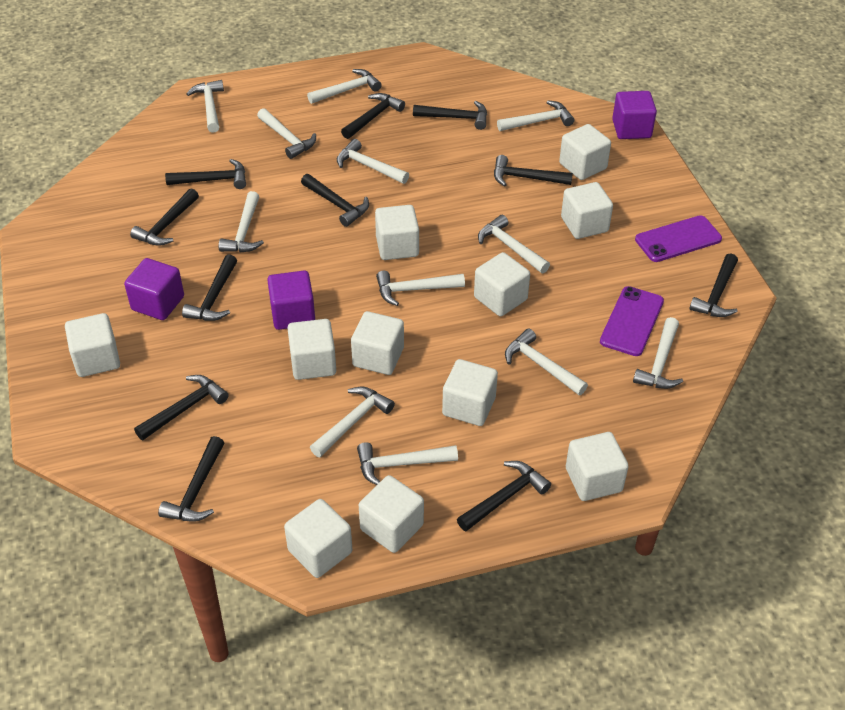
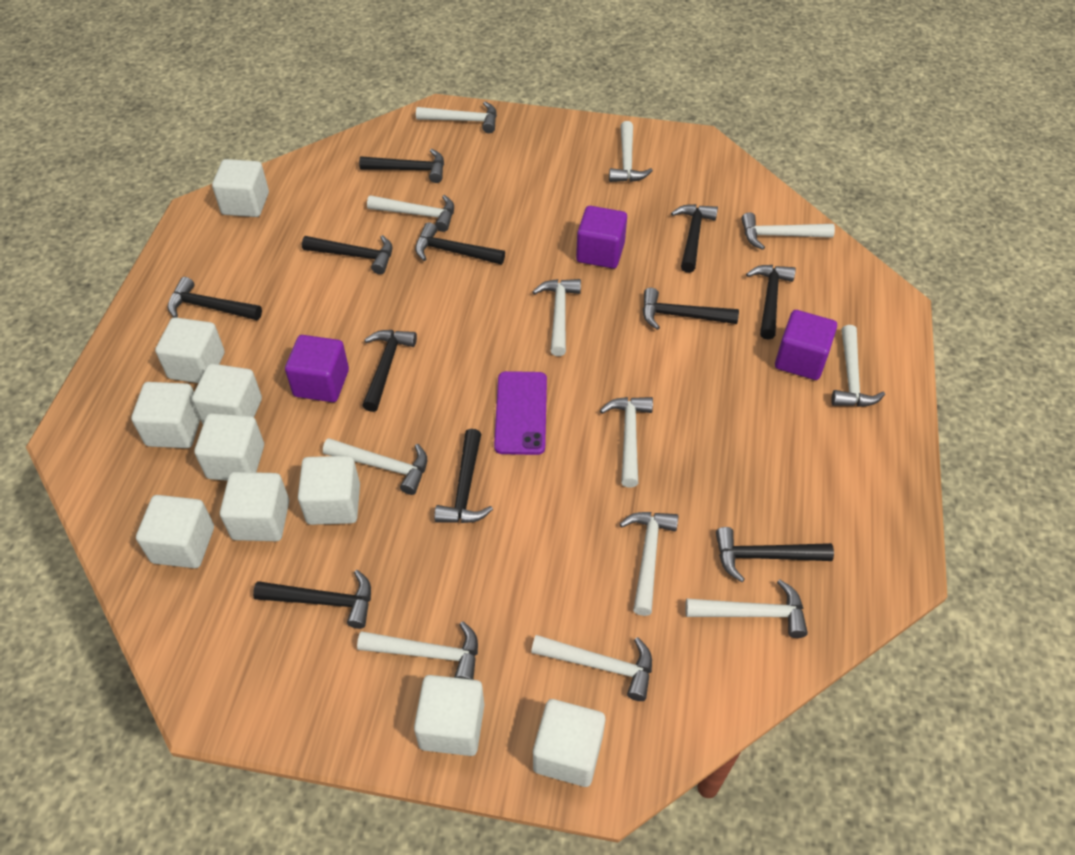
purple phone: 2 -> 1
white cube: 11 -> 10

